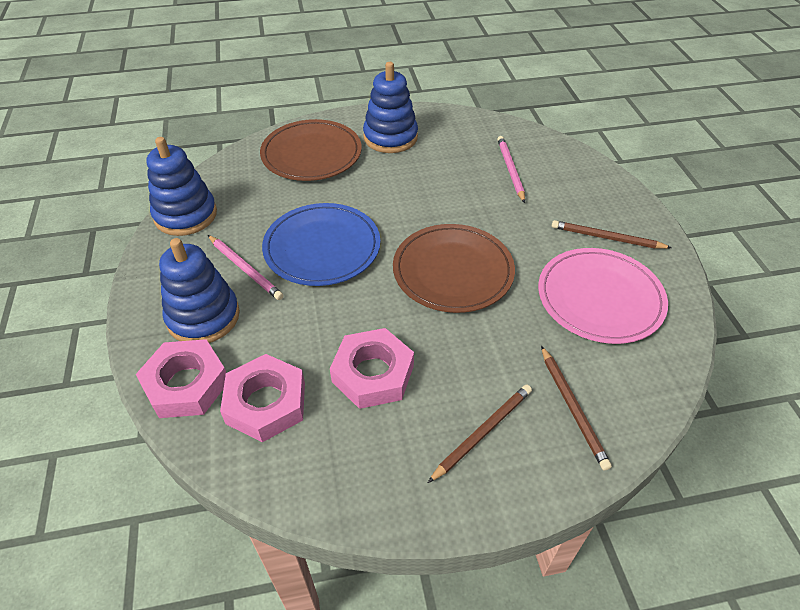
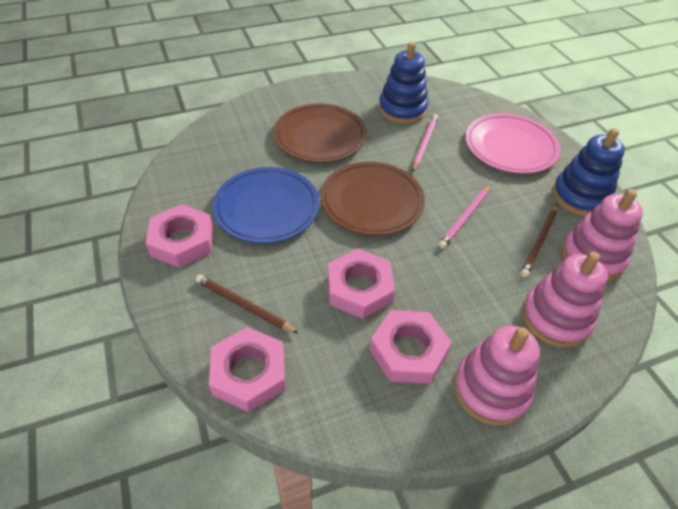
blue stacking toy: 3 -> 2
brown pencil: 3 -> 2
pink nut: 3 -> 4
pink stacking toy: 0 -> 3

